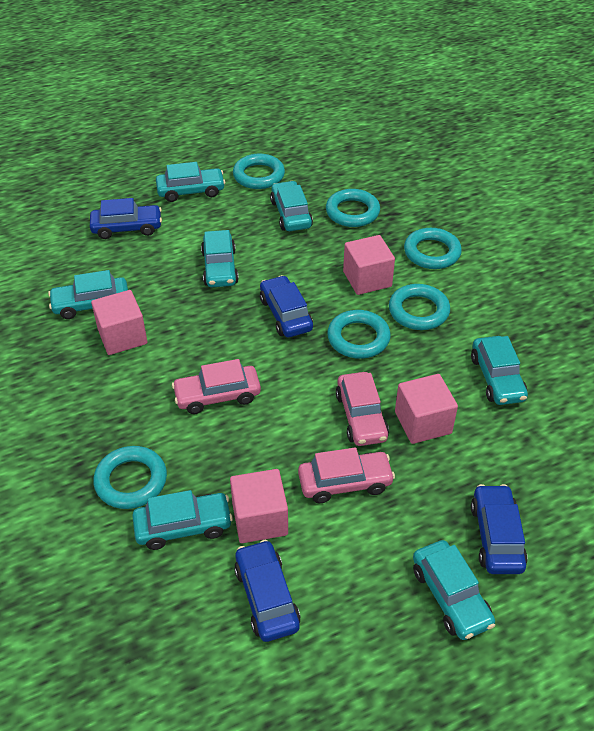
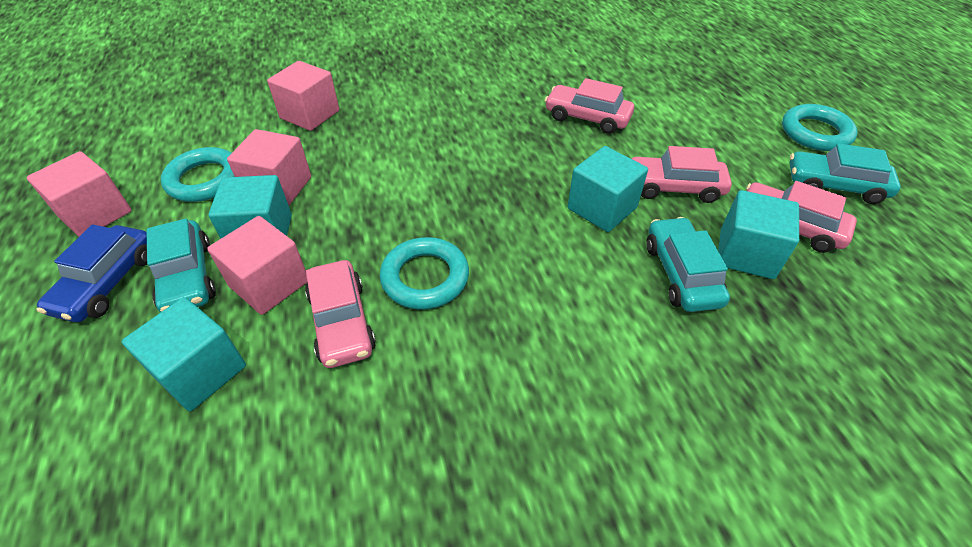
blue car: 4 -> 1
pink car: 3 -> 4
turquoise car: 7 -> 3
turquoise cube: 0 -> 4
turquoise ring: 6 -> 3

